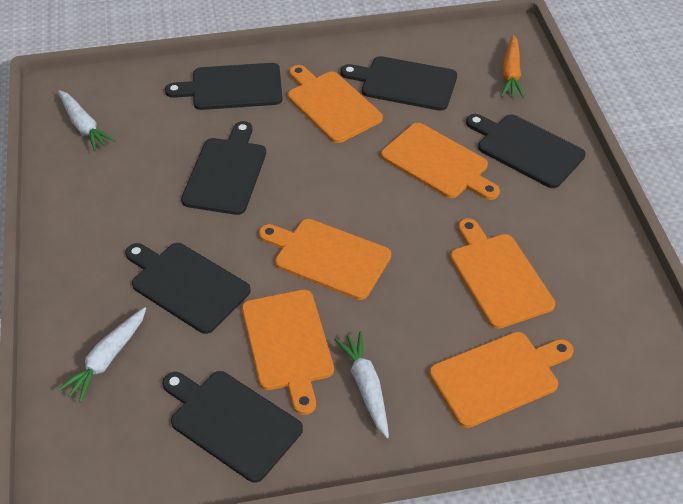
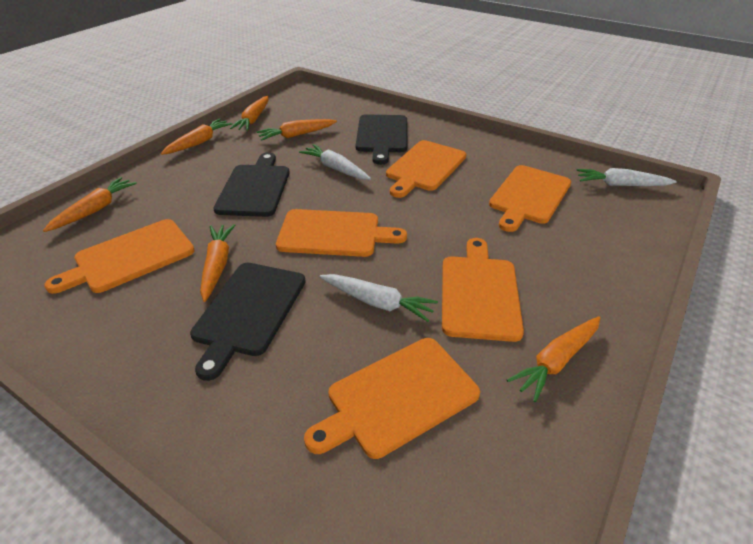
black cutting board: 6 -> 3
orange carrot: 1 -> 6

